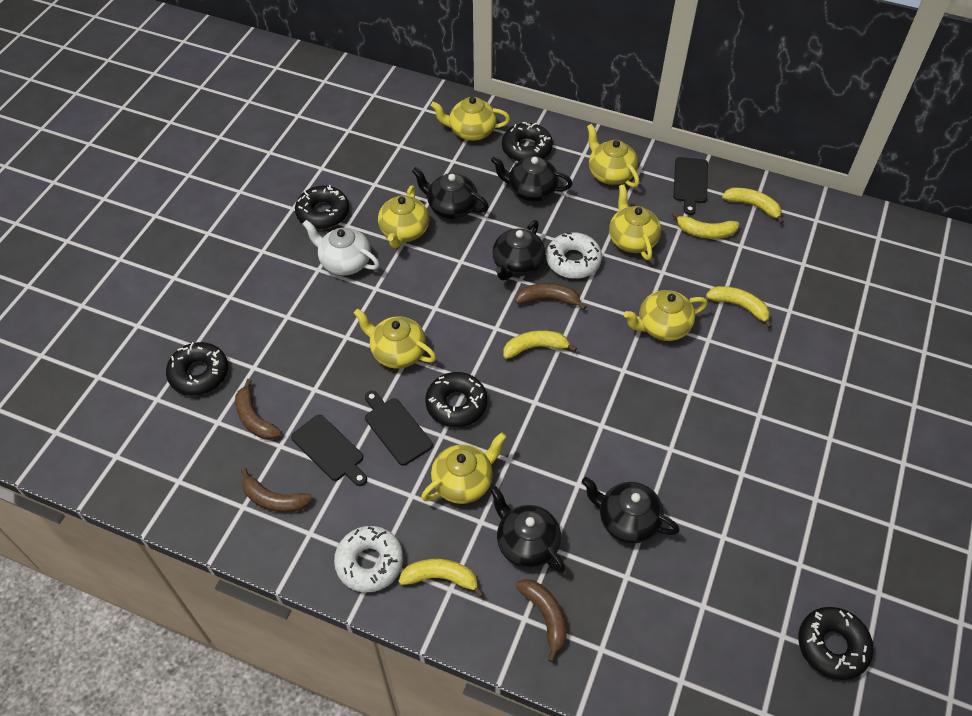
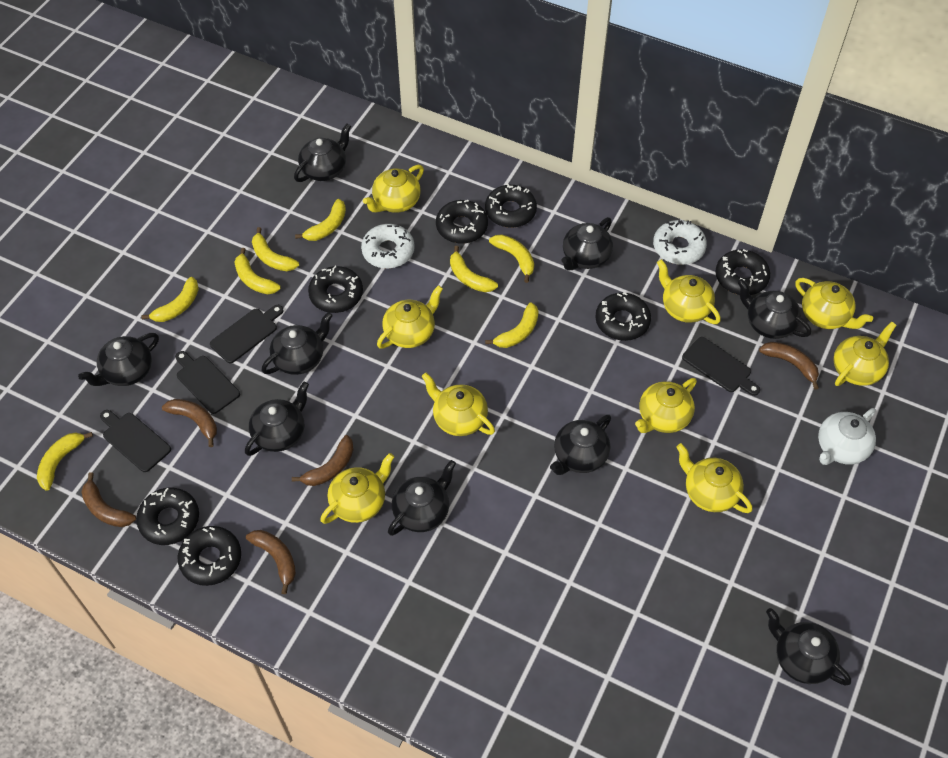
black cutting board: 3 -> 4
black donut: 5 -> 7
black teapot: 5 -> 9
brown banana: 4 -> 5
yellow banana: 5 -> 8
yellow teapot: 7 -> 9

